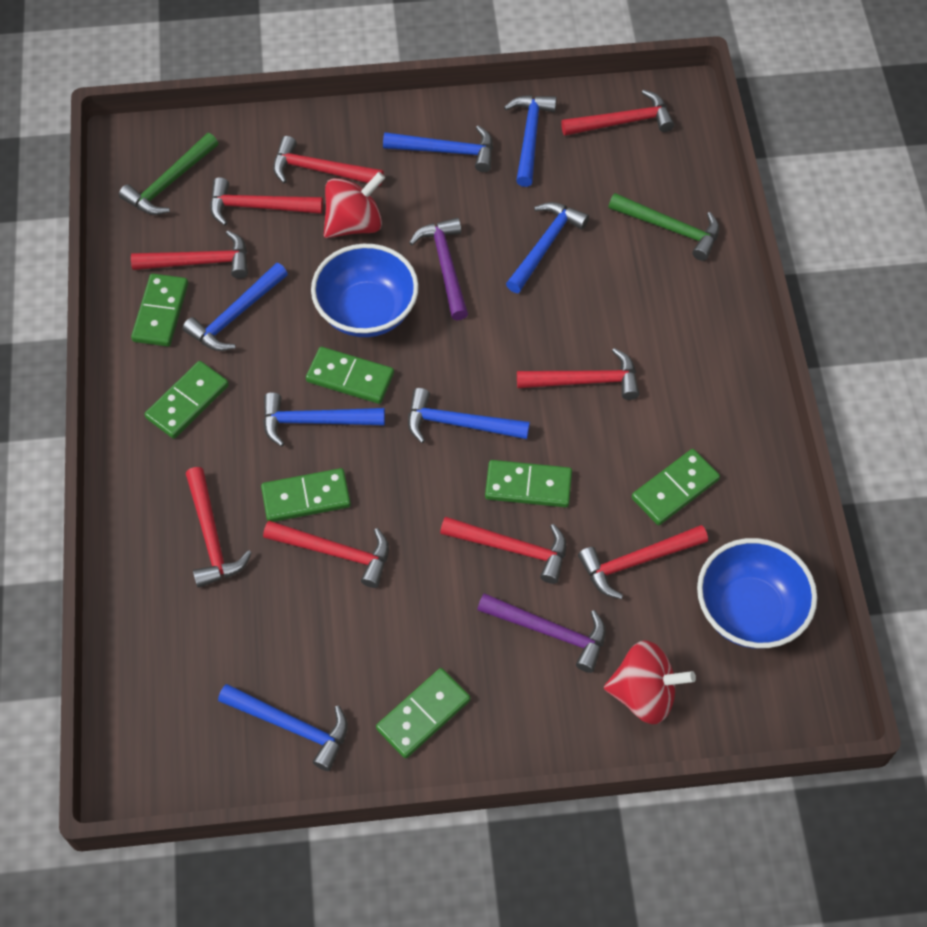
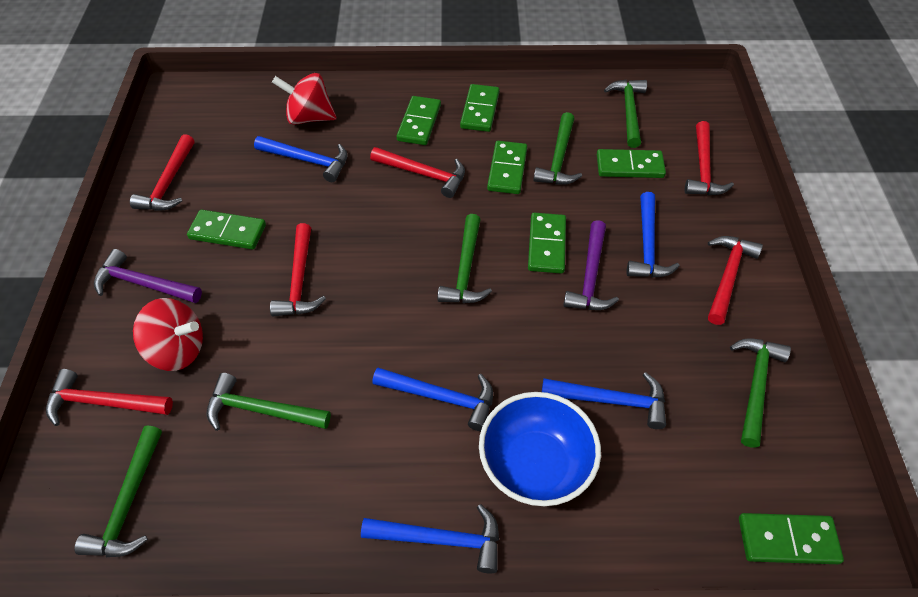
blue bowl: 2 -> 1
blue hammer: 7 -> 5
green hammer: 2 -> 6
red hammer: 9 -> 6

